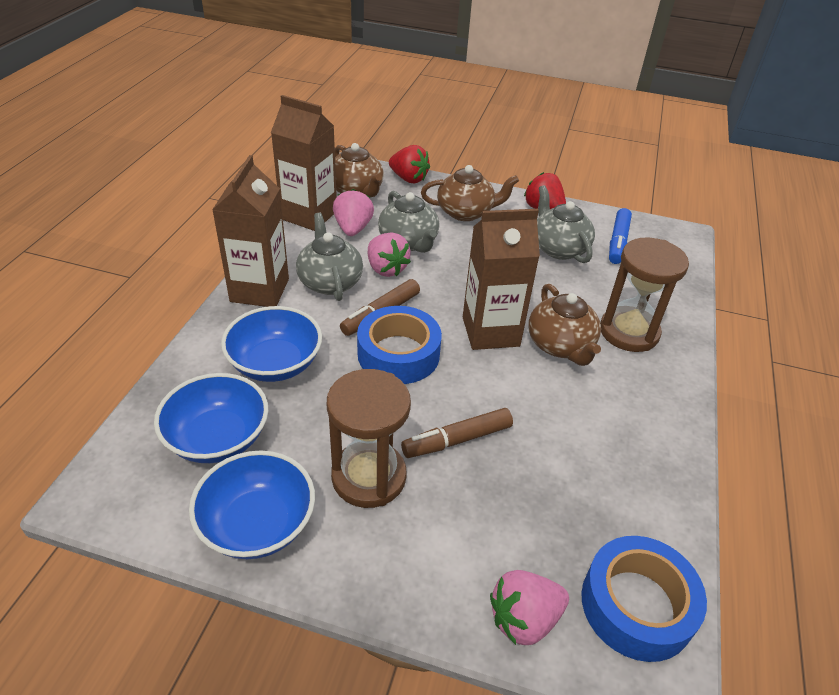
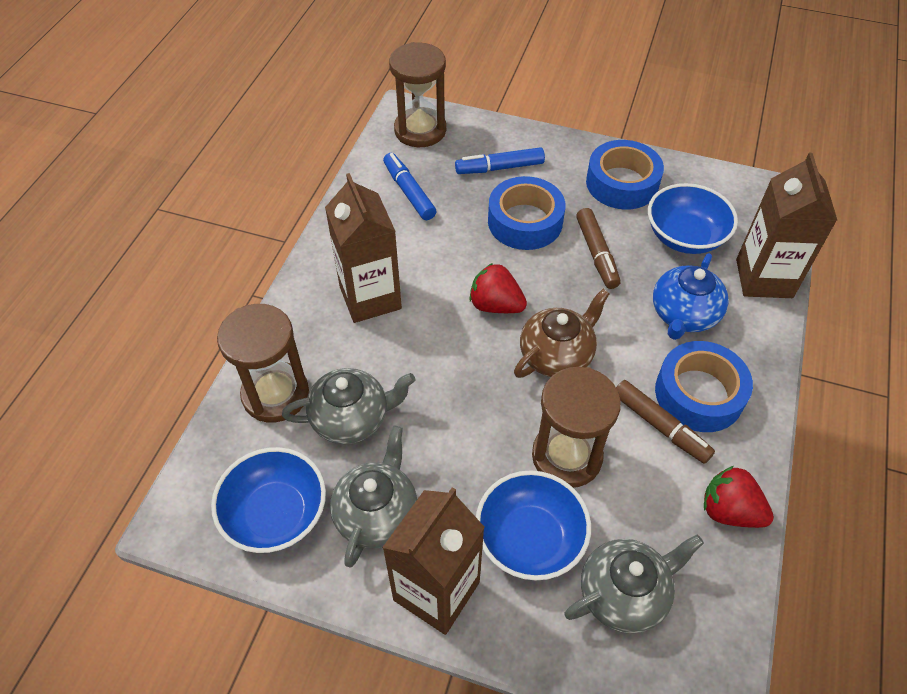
blue marker: 1 -> 2
blue tape: 2 -> 3
blue teapot: 0 -> 1
brown hourglass: 2 -> 3
brown teapot: 3 -> 1
pink strawberry: 3 -> 0

